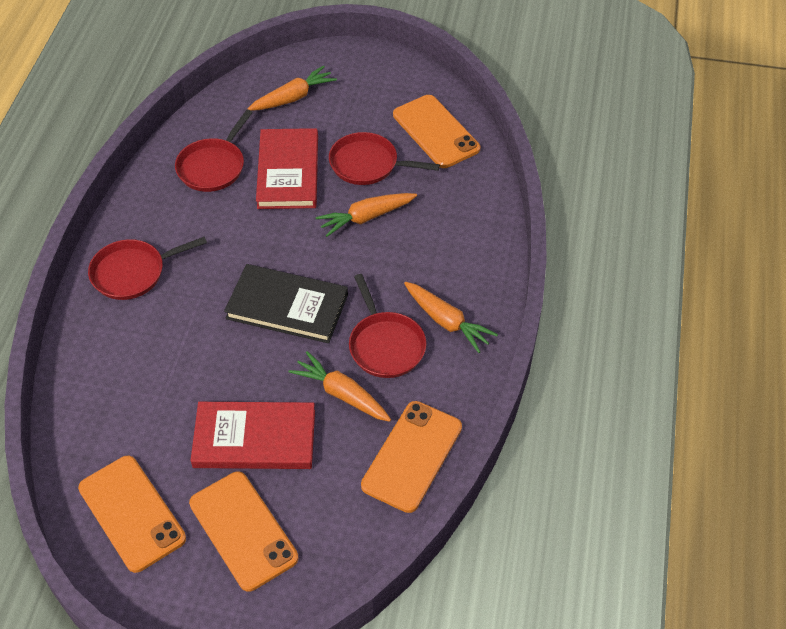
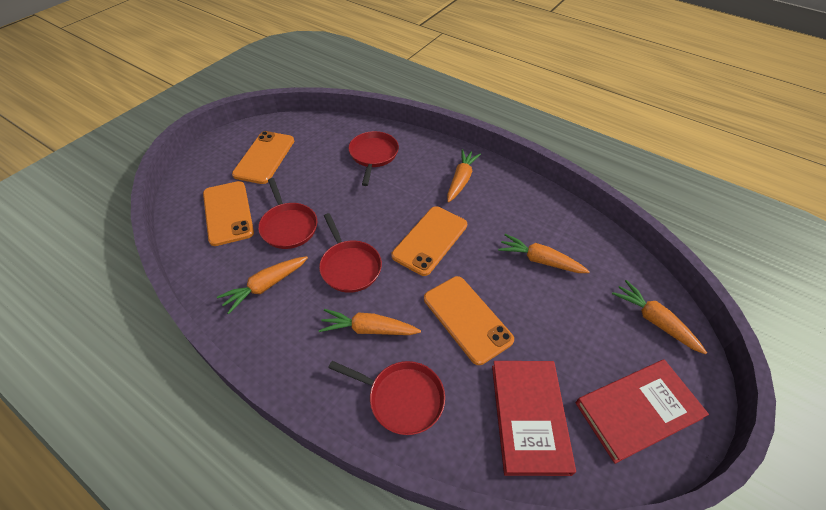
black book: 1 -> 0
orange carrot: 4 -> 5

